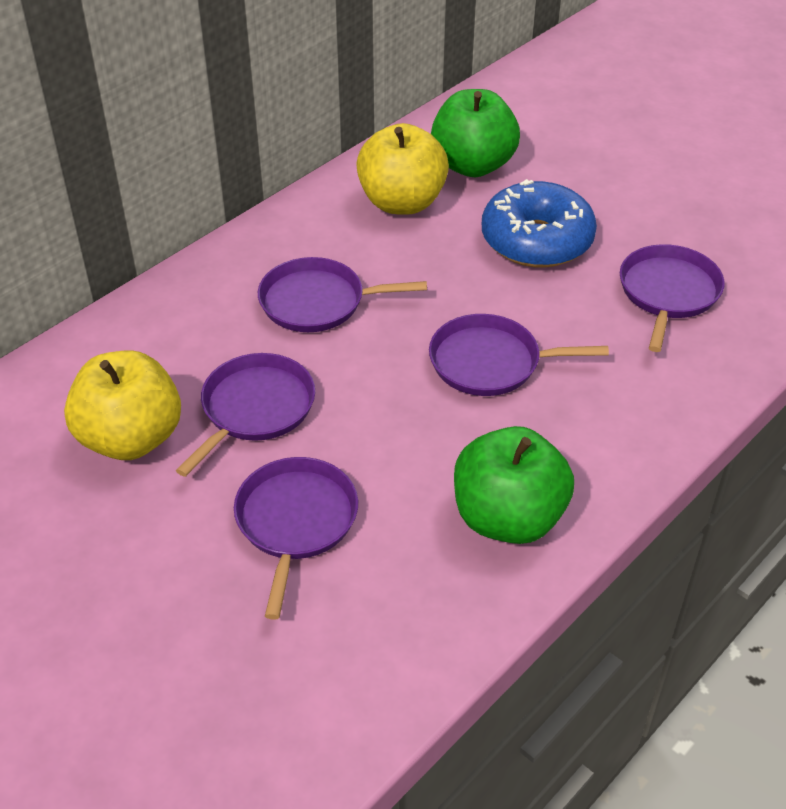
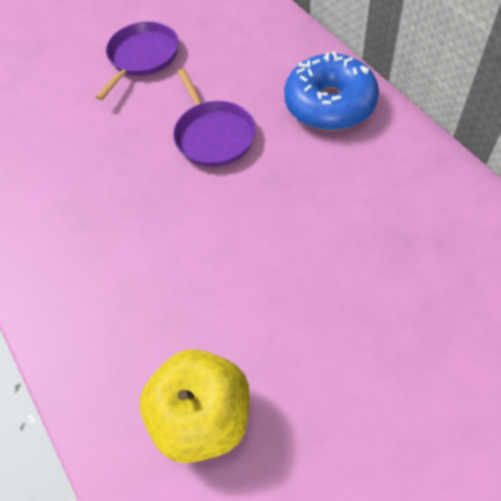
green apple: 2 -> 0
purple pan: 5 -> 2
yellow apple: 2 -> 1

